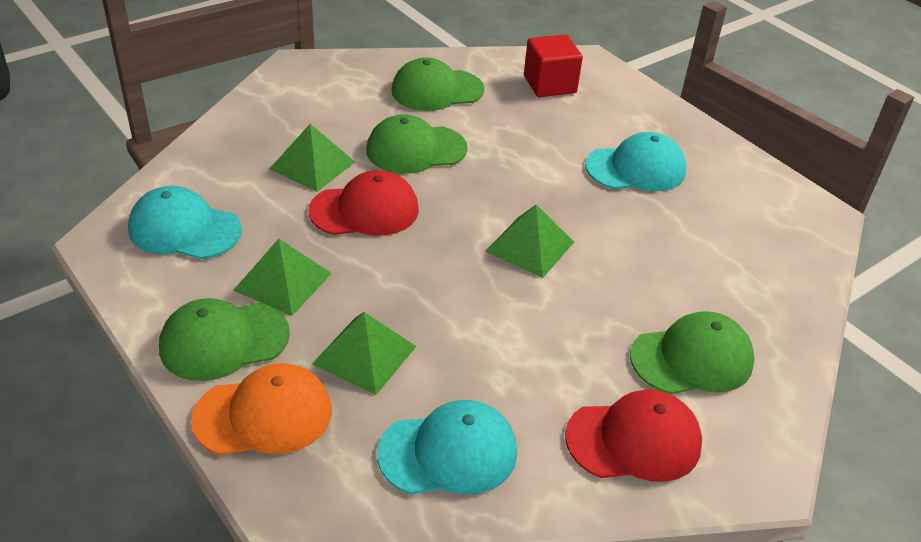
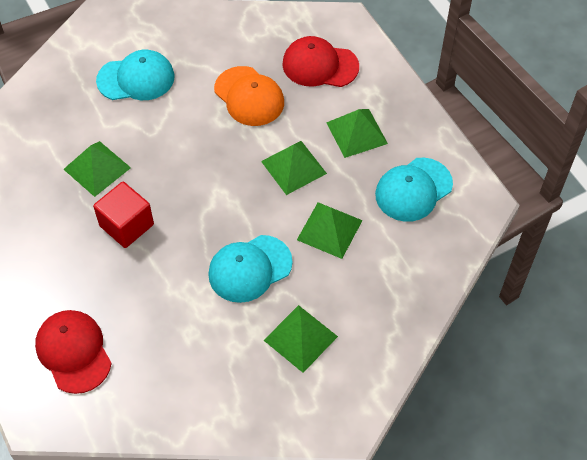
green cap: 4 -> 0
green pyramid: 4 -> 5

